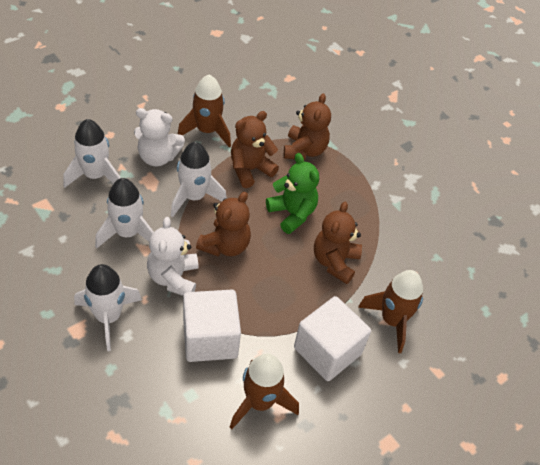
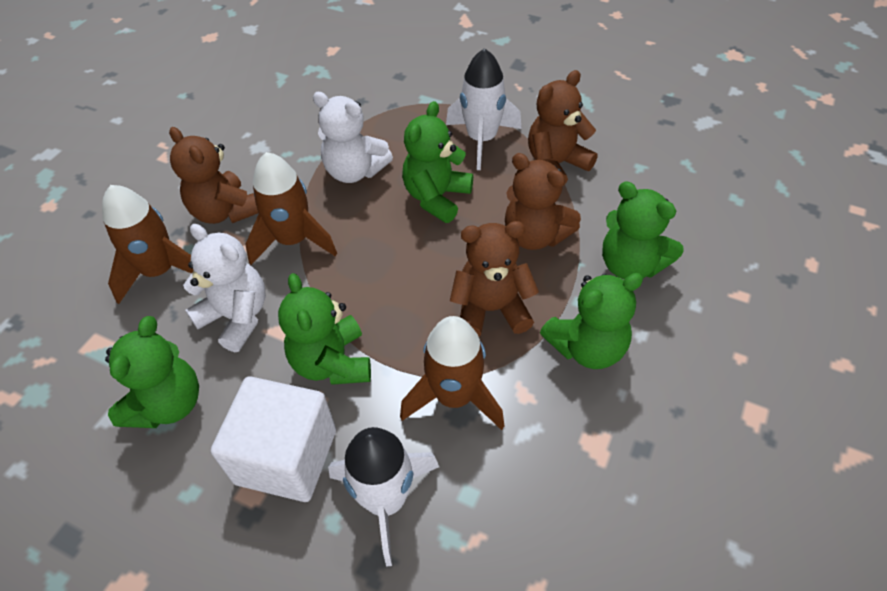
green teddy bear: 1 -> 5
white cube: 2 -> 1
white rocket: 4 -> 2

